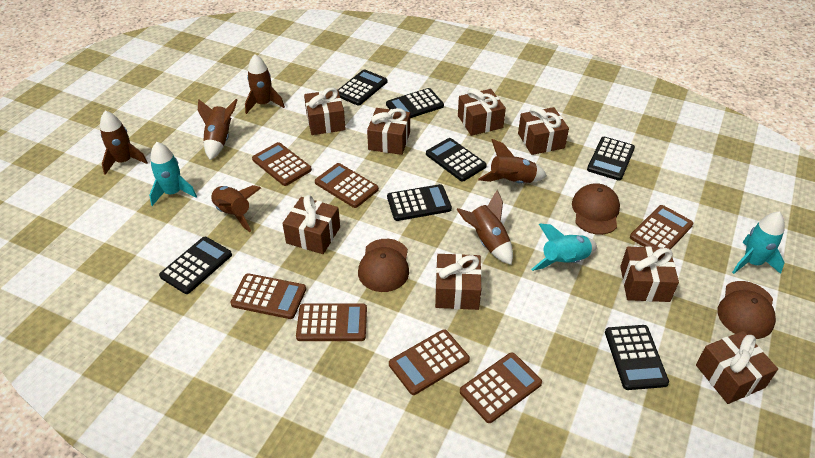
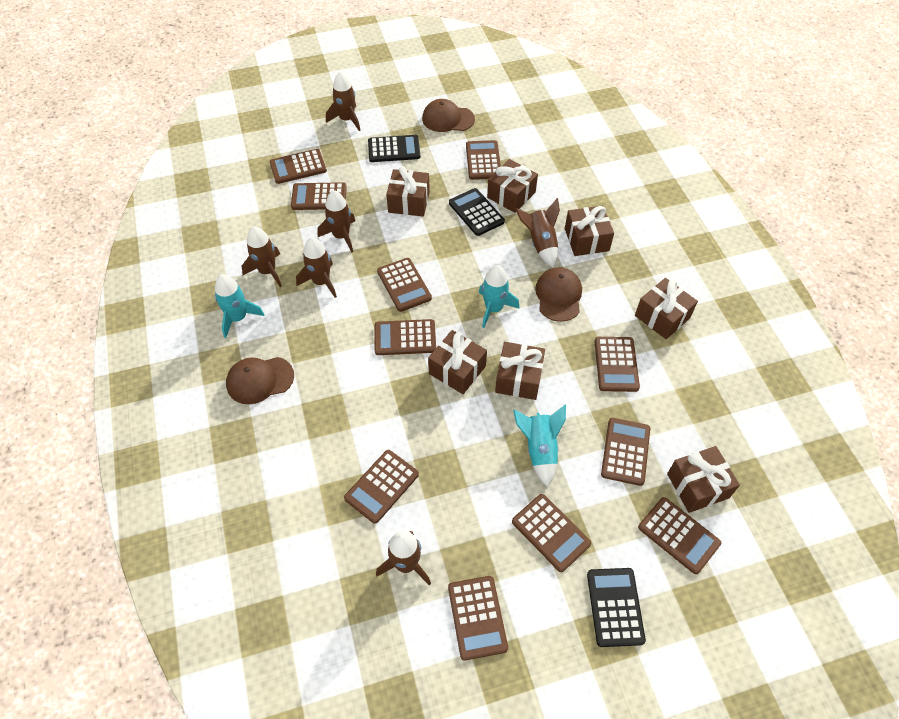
black calculator: 7 -> 3
brown calculator: 7 -> 11
brown gift: 8 -> 7

